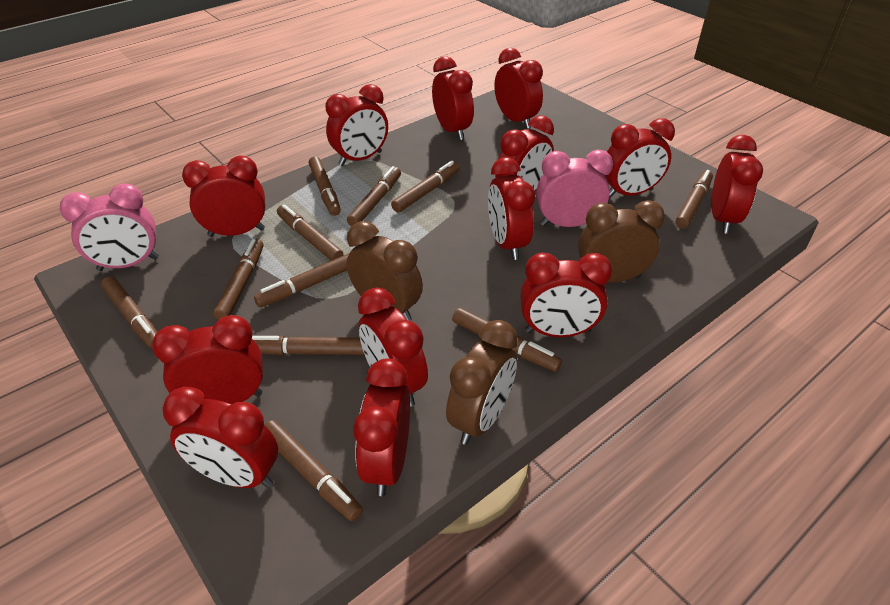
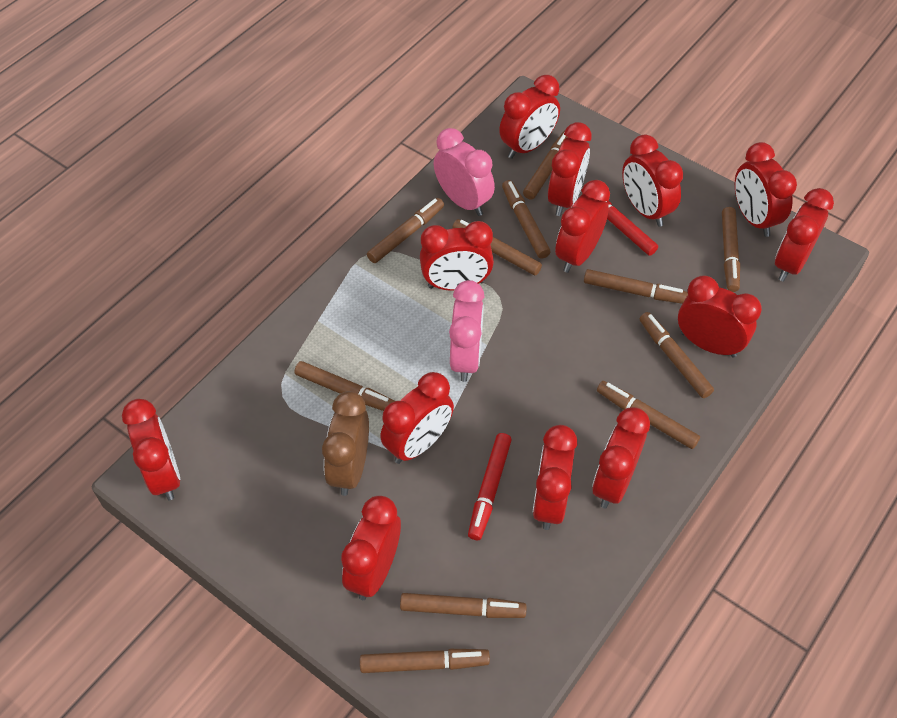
brown clock: 3 -> 1
red marker: 0 -> 2

